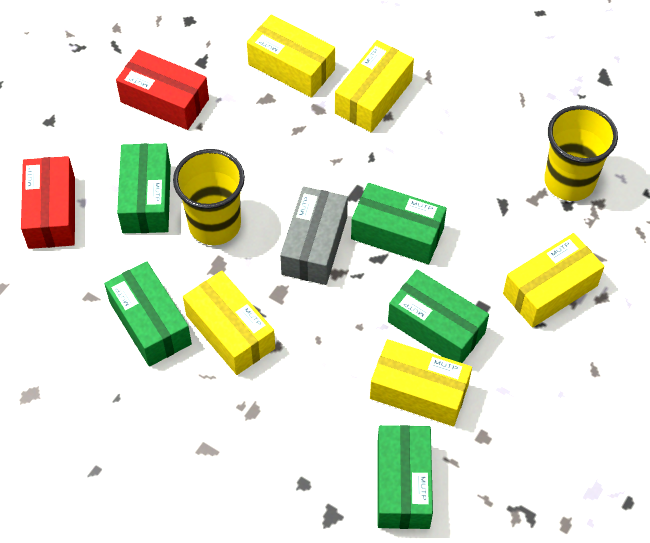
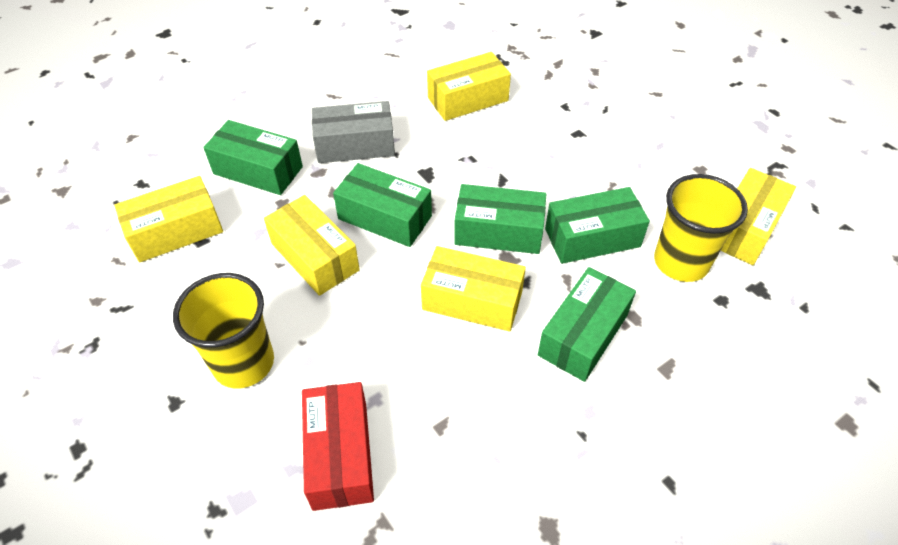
red box: 2 -> 1

